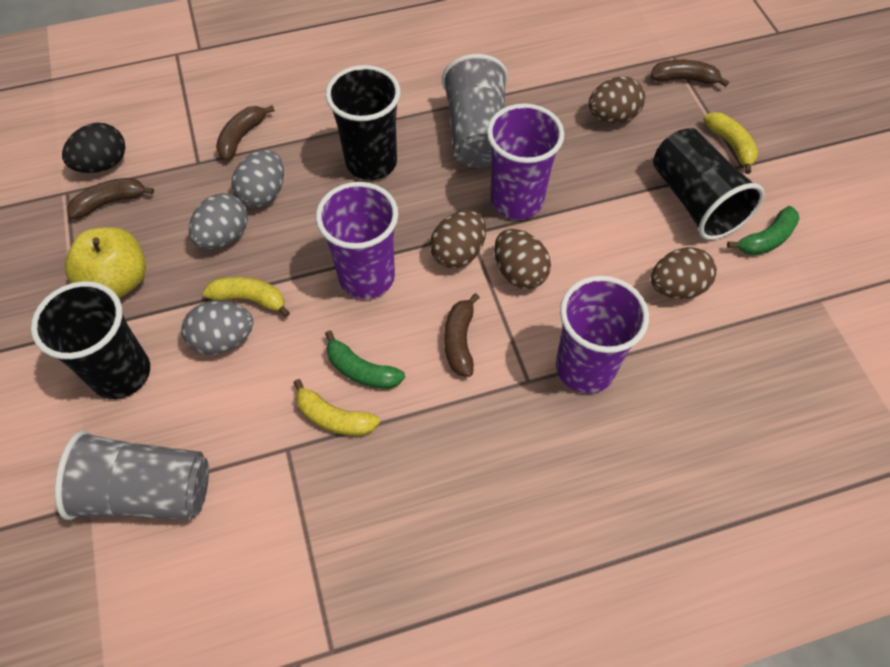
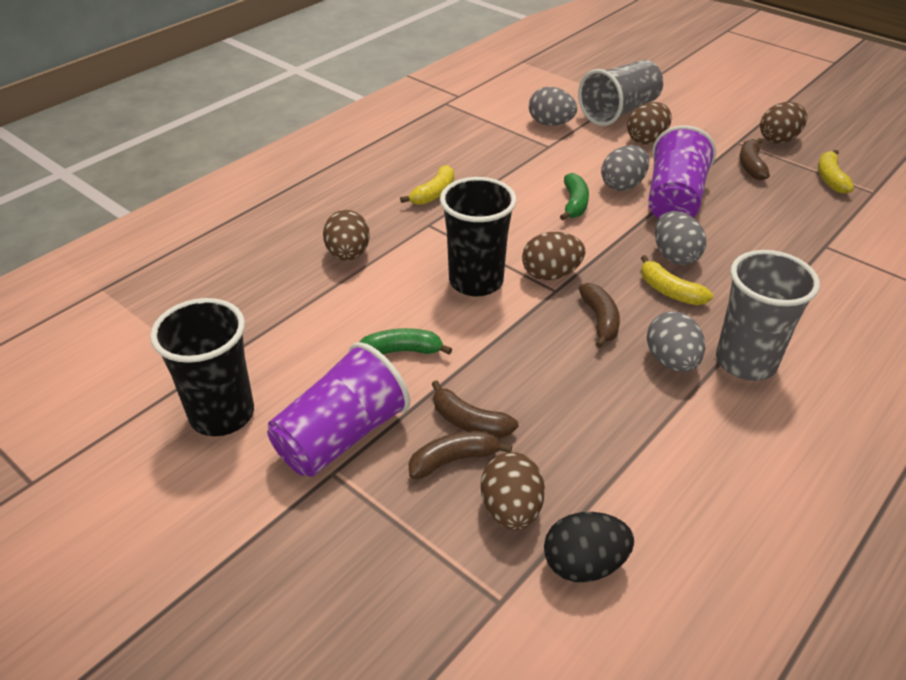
black cup: 3 -> 2
brown egg: 4 -> 5
grey egg: 3 -> 4
purple cup: 3 -> 2
yellow apple: 1 -> 0

